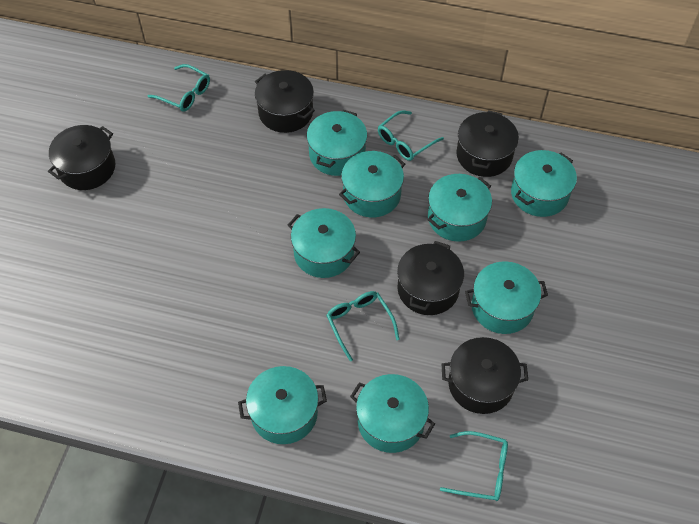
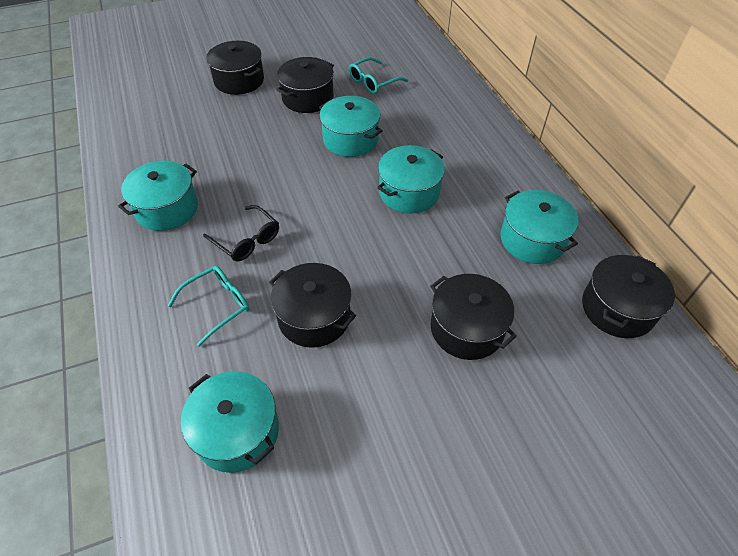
black glasses: 0 -> 1
turquoise glasses: 4 -> 2
turquoise pot: 8 -> 5

